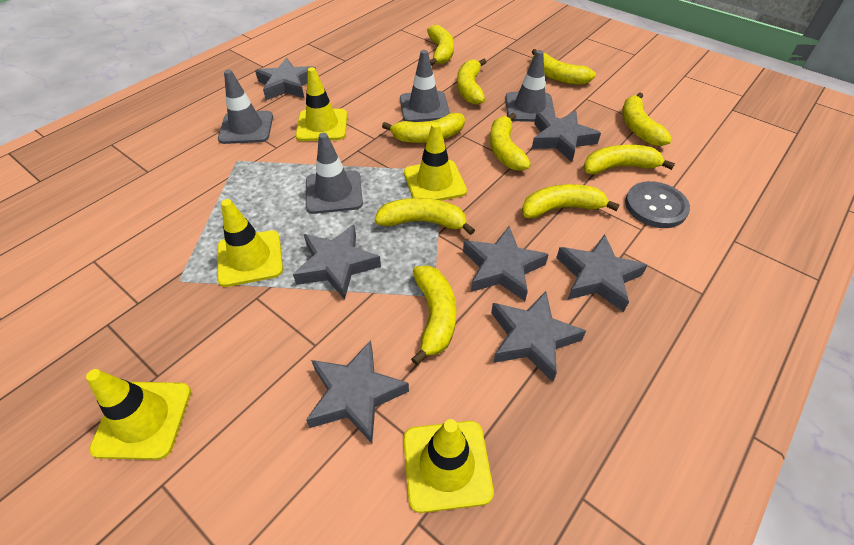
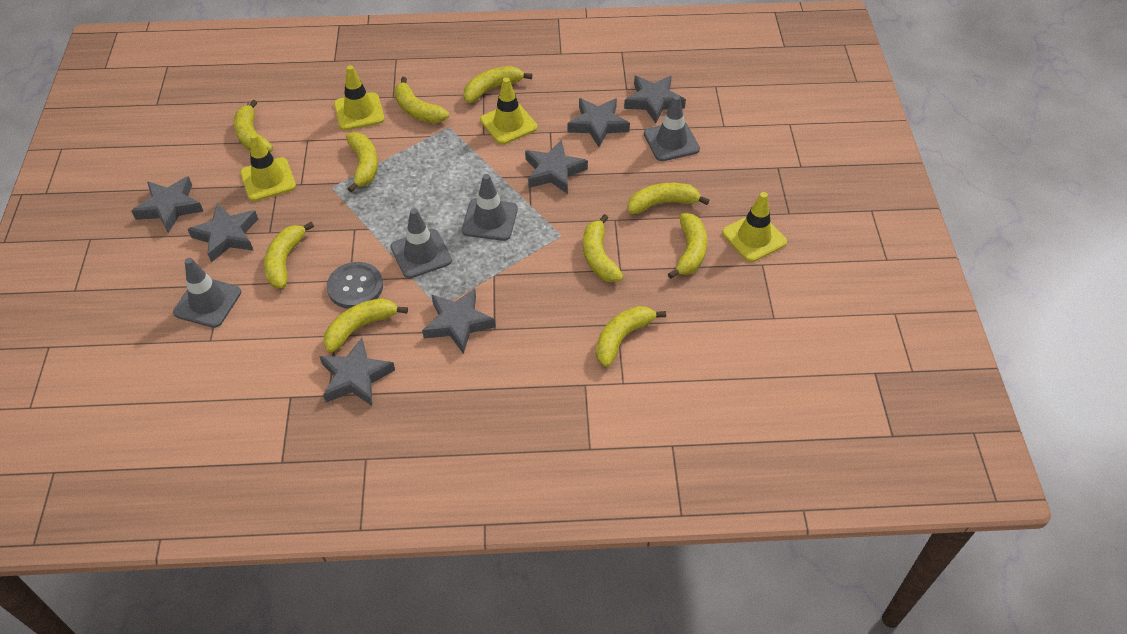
yellow traffic cone: 5 -> 4

